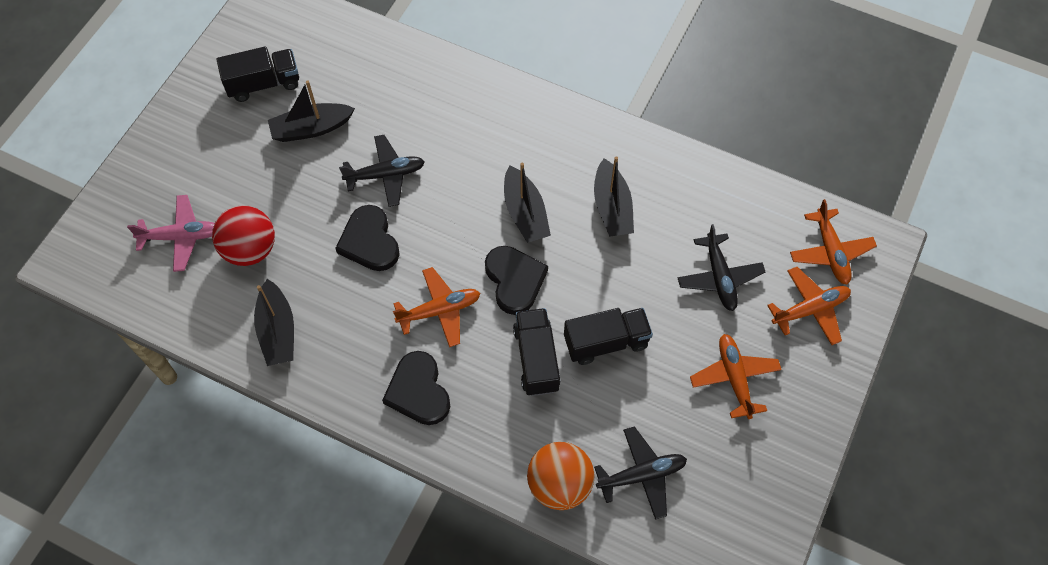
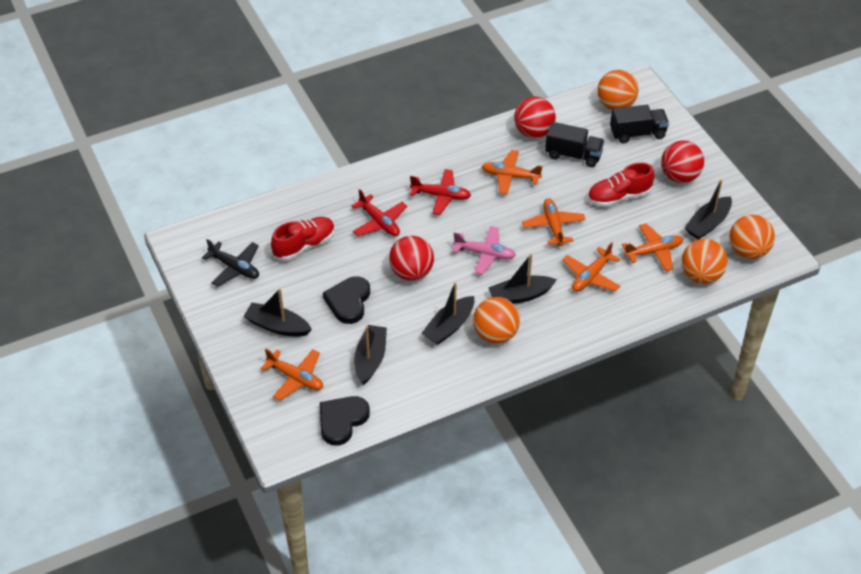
black boat: 4 -> 5
black heart: 3 -> 2
black plane: 3 -> 1
black truck: 3 -> 2
orange ball: 1 -> 4
orange plane: 4 -> 5
red ball: 1 -> 3
red plane: 0 -> 2
red shoe: 0 -> 2

